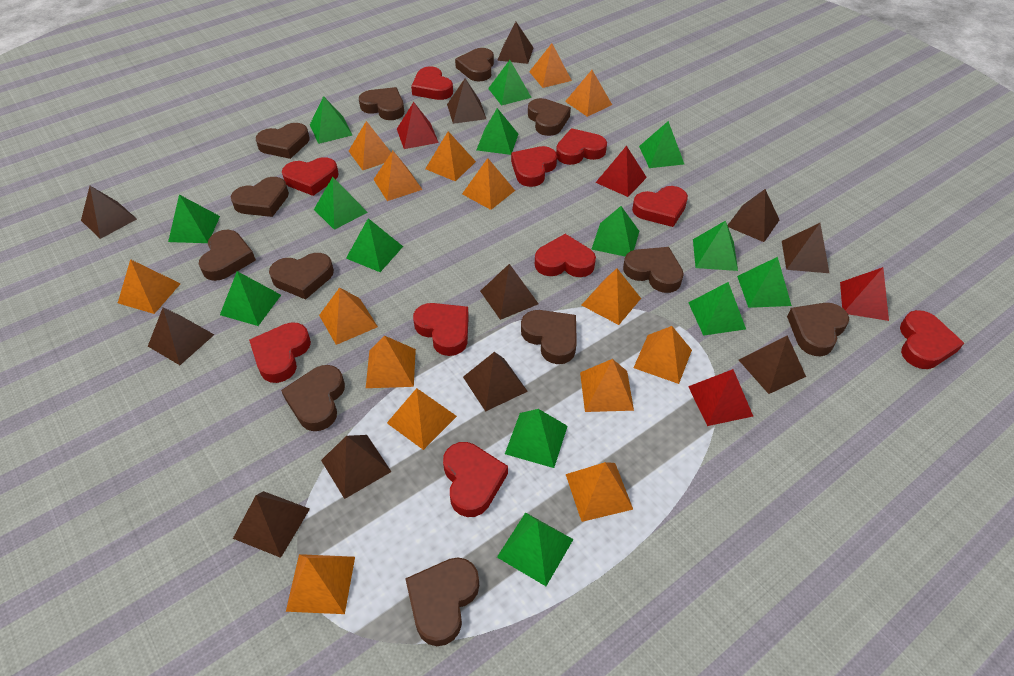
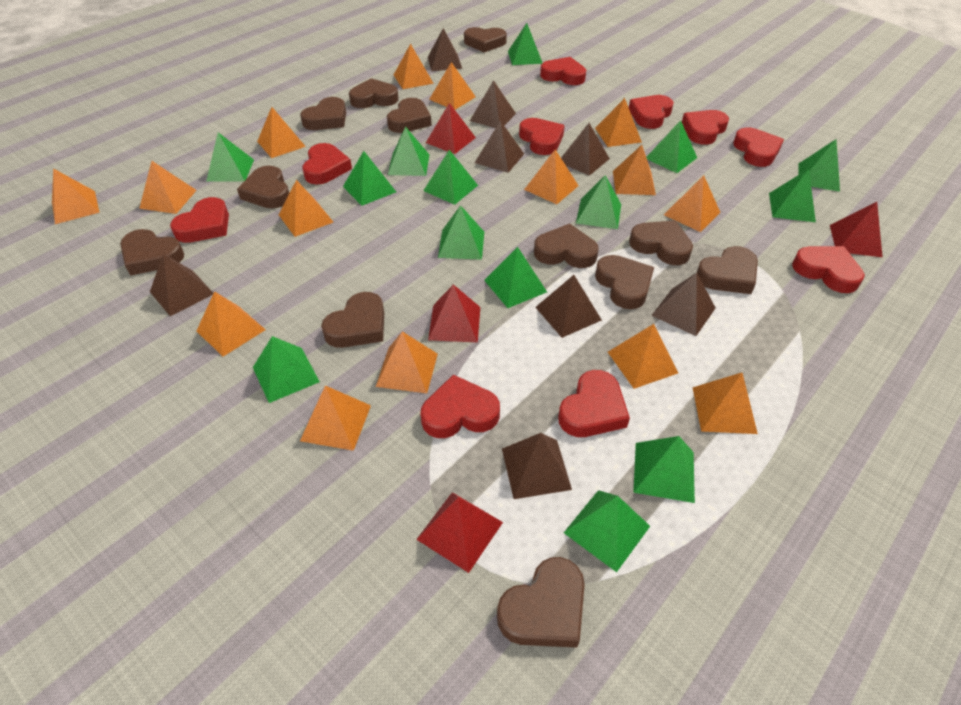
brown pyramid: 11 -> 8

